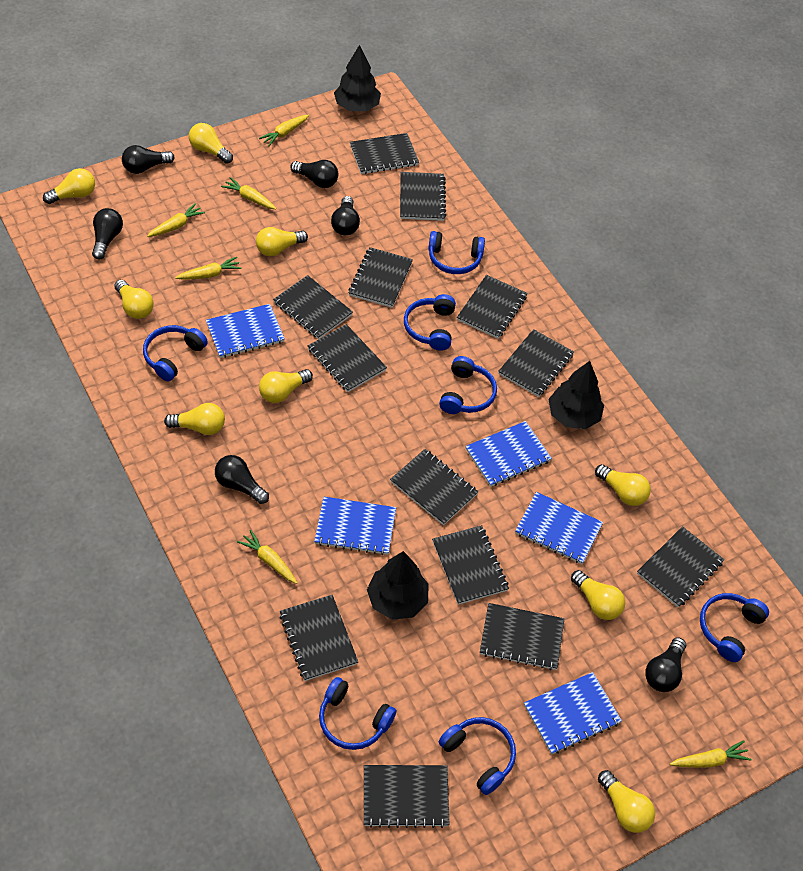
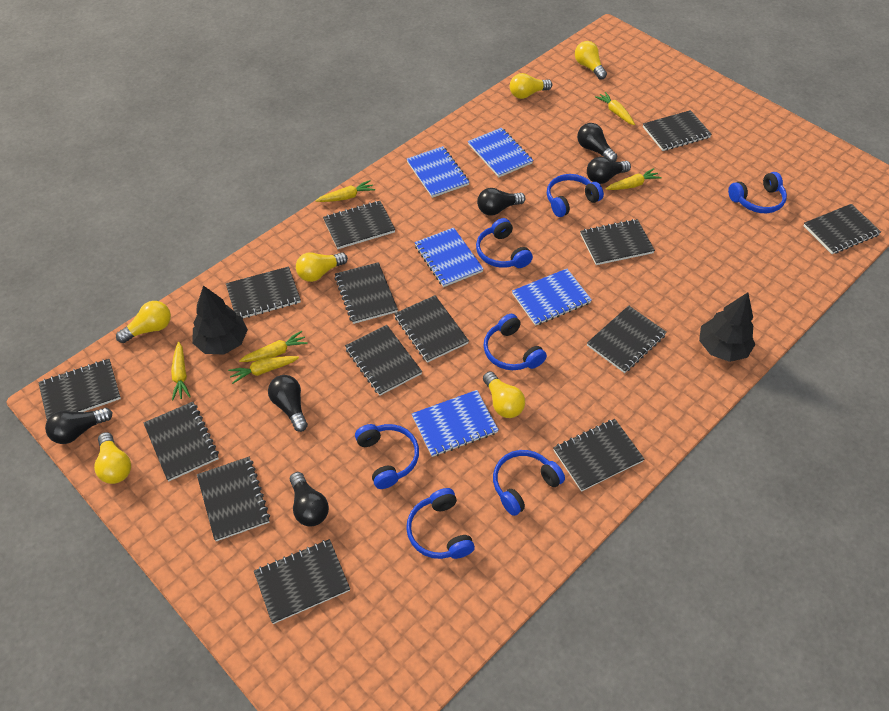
black notebook: 13 -> 14
black tree: 3 -> 2
yellow light bulb: 9 -> 6

